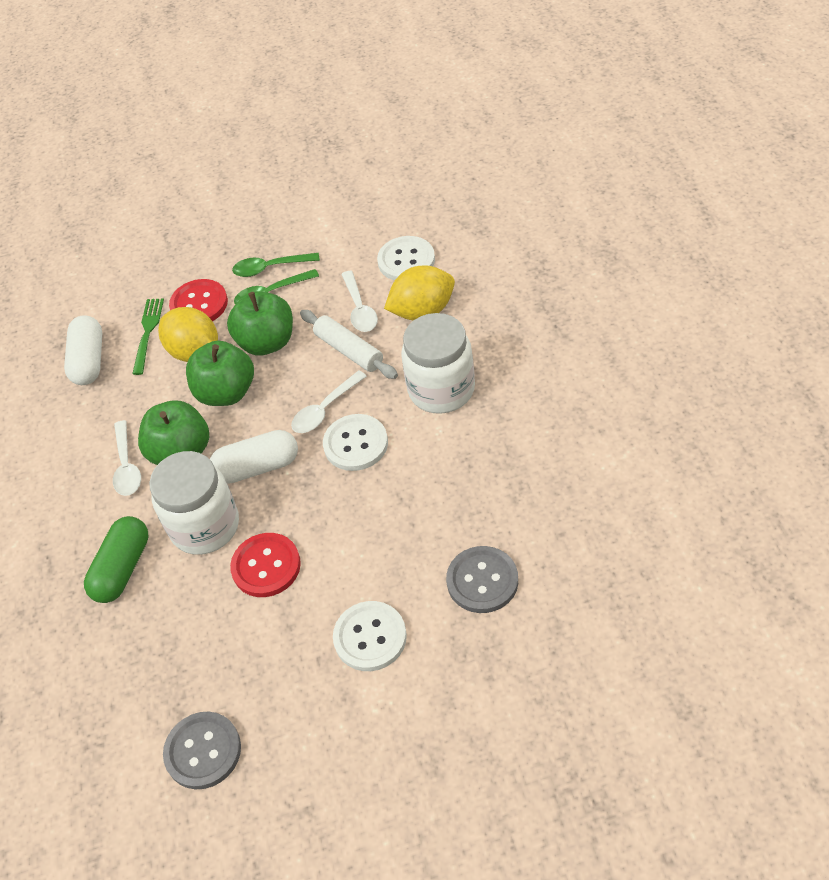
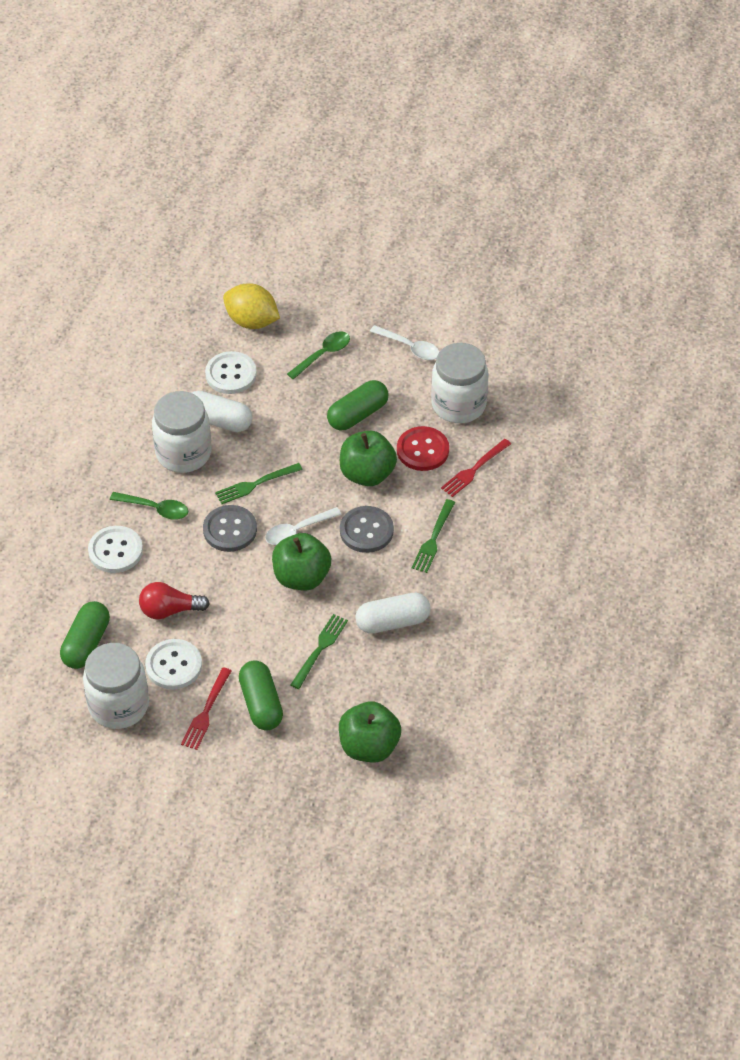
green capsule: 1 -> 3
green fork: 1 -> 3
red button: 2 -> 1
red fork: 0 -> 2
red light bulb: 0 -> 1
white jar: 2 -> 3
white rolling pin: 1 -> 0
white spoon: 3 -> 2
yellow lemon: 2 -> 1

